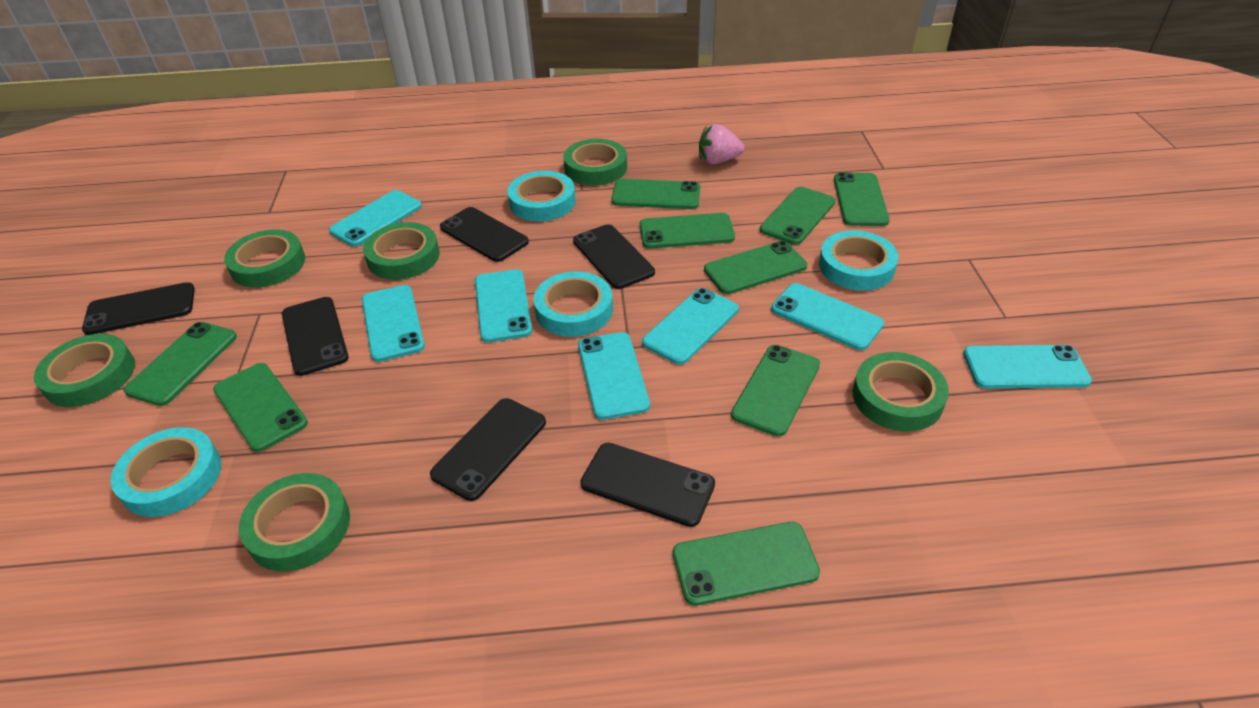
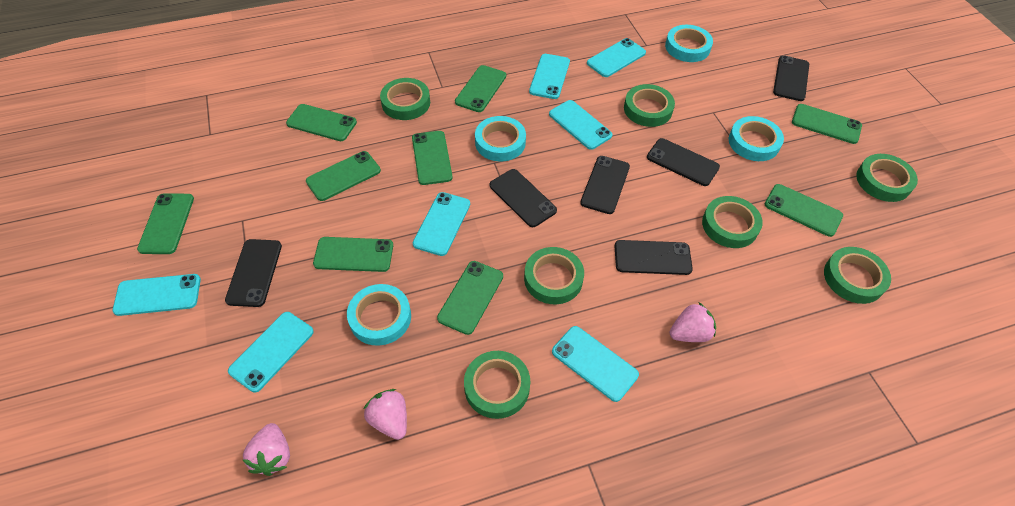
green tape: 6 -> 7
pink strawberry: 1 -> 3

